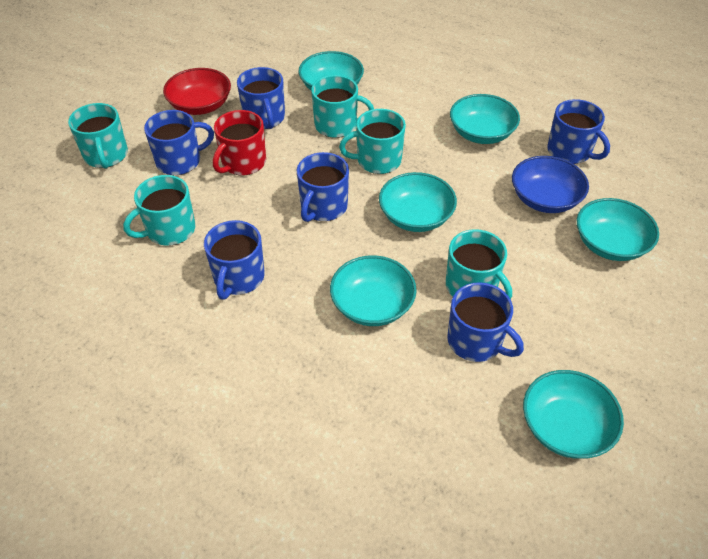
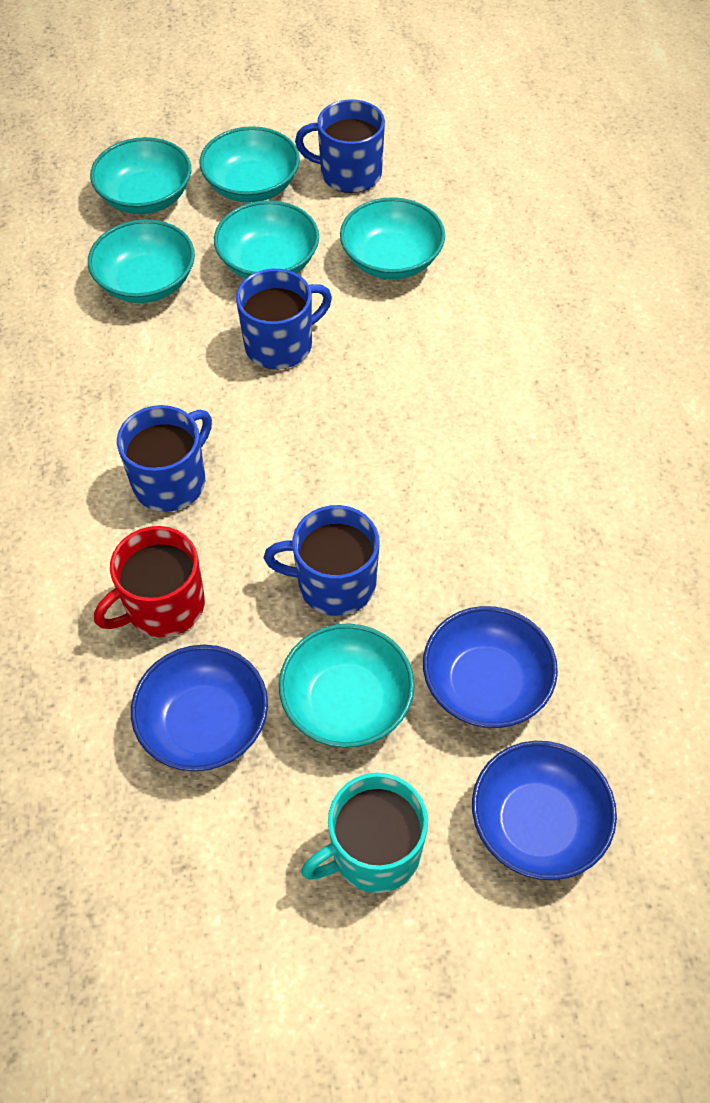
blue bowl: 1 -> 3
blue mug: 6 -> 4
red bowl: 1 -> 0
turquoise mug: 5 -> 1

